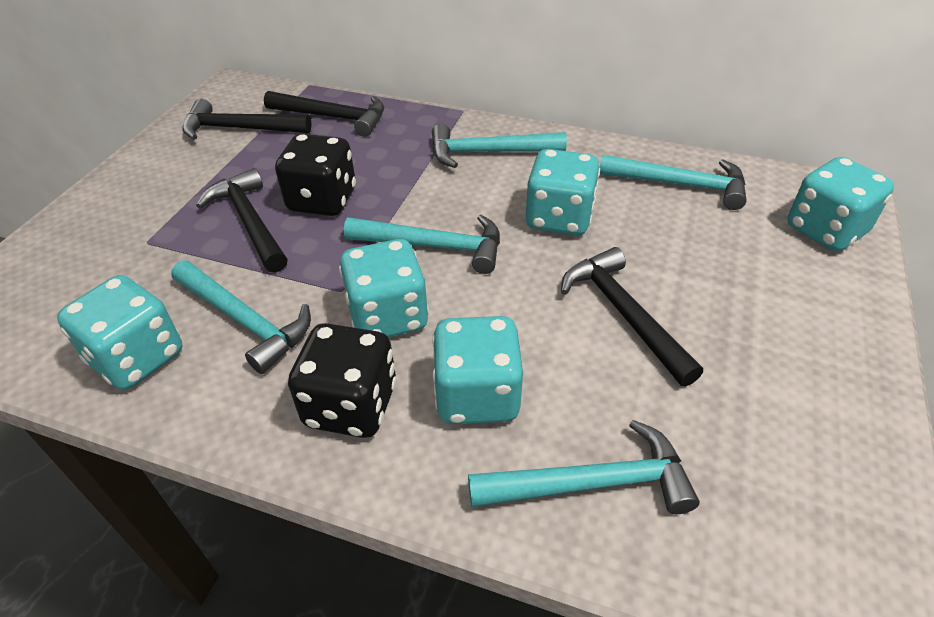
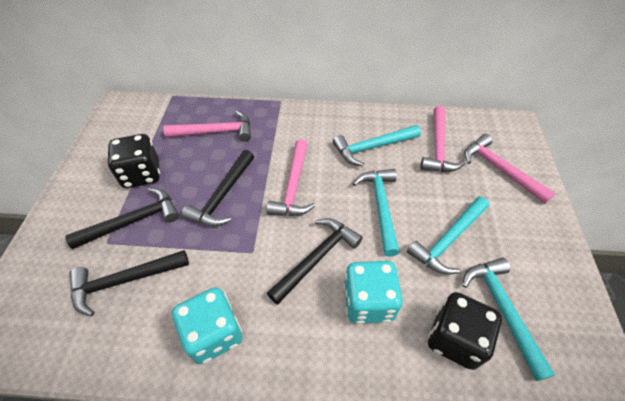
pink hammer: 0 -> 4
turquoise dice: 5 -> 2
turquoise hammer: 5 -> 4

